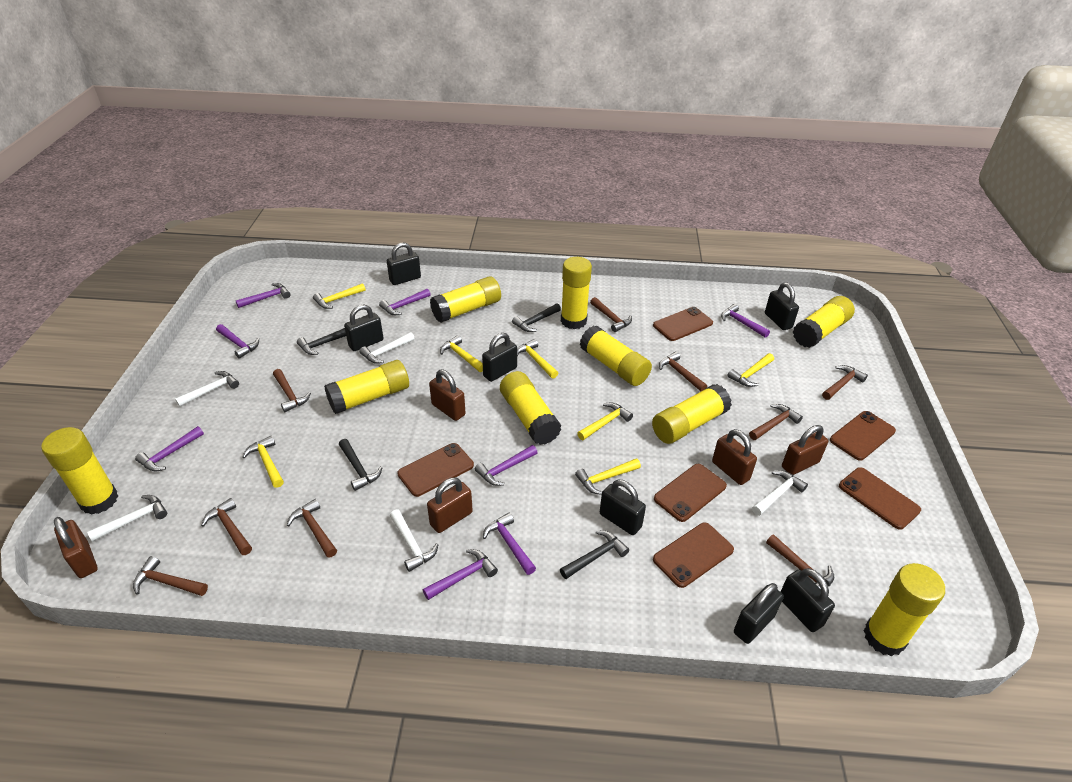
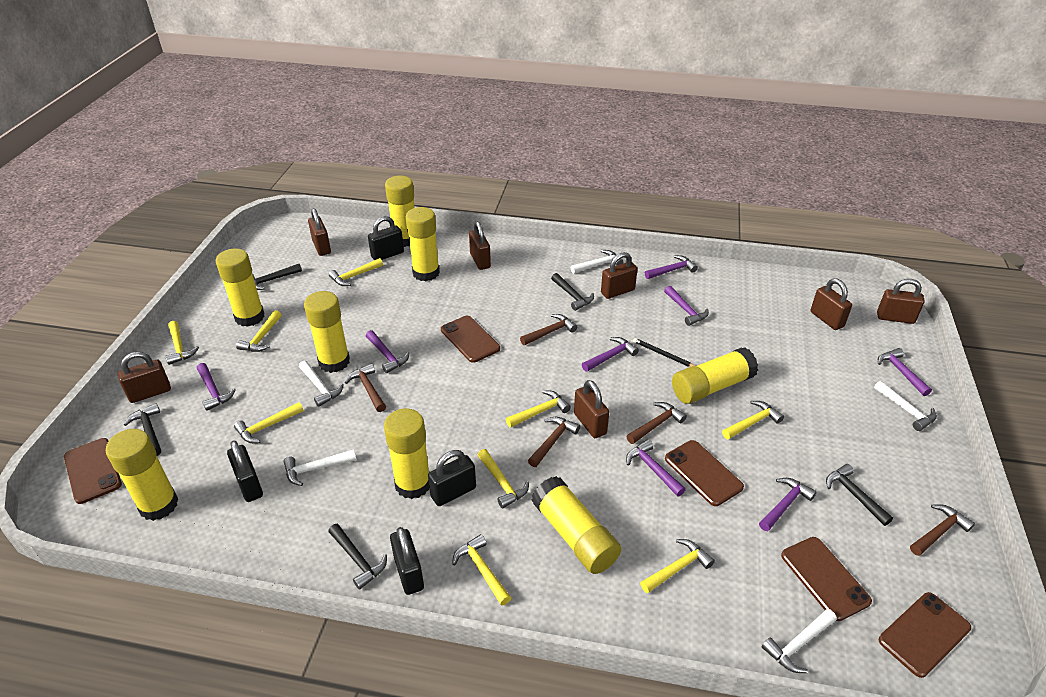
black hammer: 4 -> 5
black padlock: 7 -> 4
black pencil: 0 -> 1
brown hammer: 9 -> 5
brown padlock: 5 -> 7
brown phone: 6 -> 5
yellow glue stick: 9 -> 8
yellow hammer: 7 -> 9

